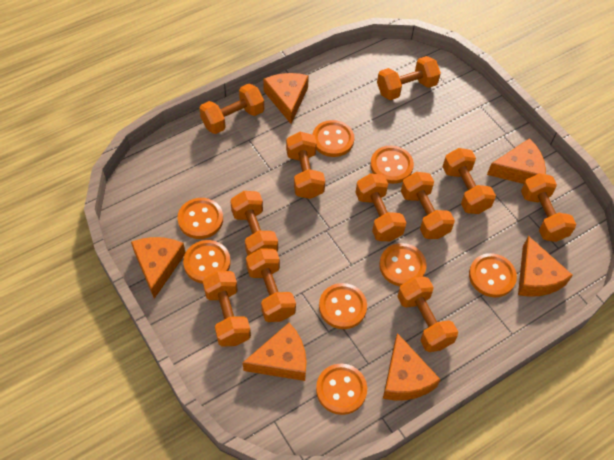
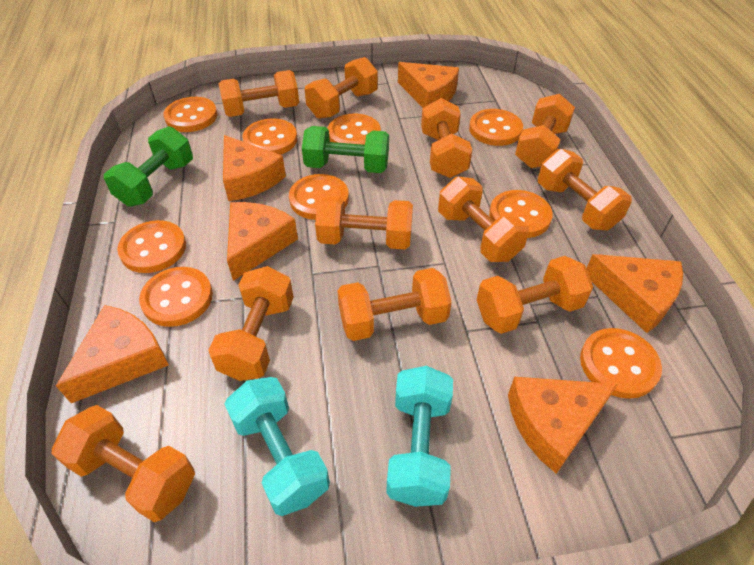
green dumbbell: 0 -> 2
orange button: 8 -> 9
turquoise dumbbell: 0 -> 2

